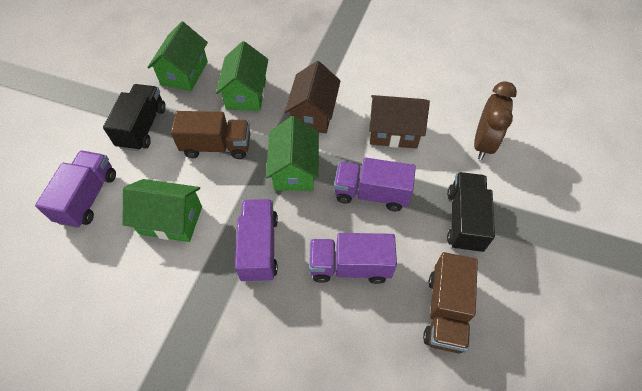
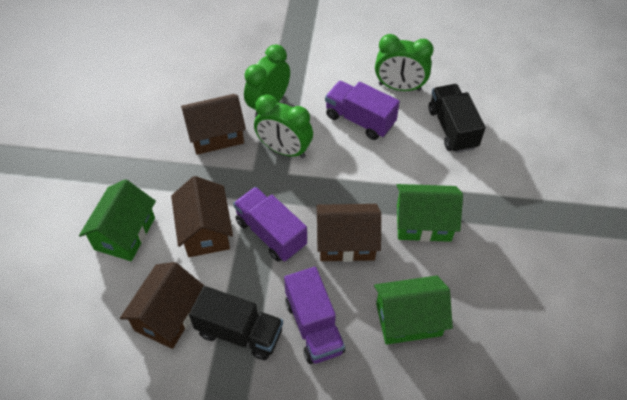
brown clock: 1 -> 0
brown house: 2 -> 4
brown truck: 2 -> 0
green clock: 0 -> 3
green house: 4 -> 3
purple truck: 4 -> 3

